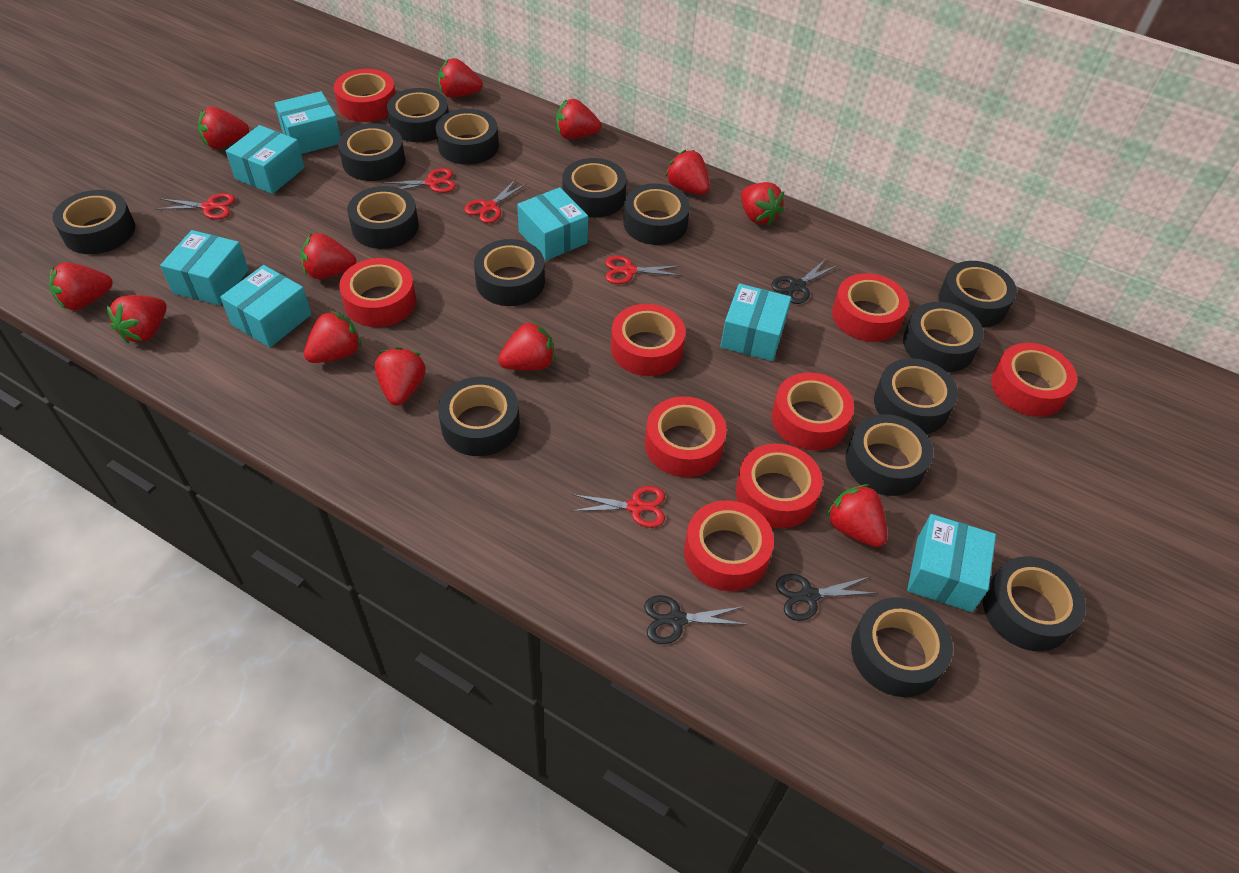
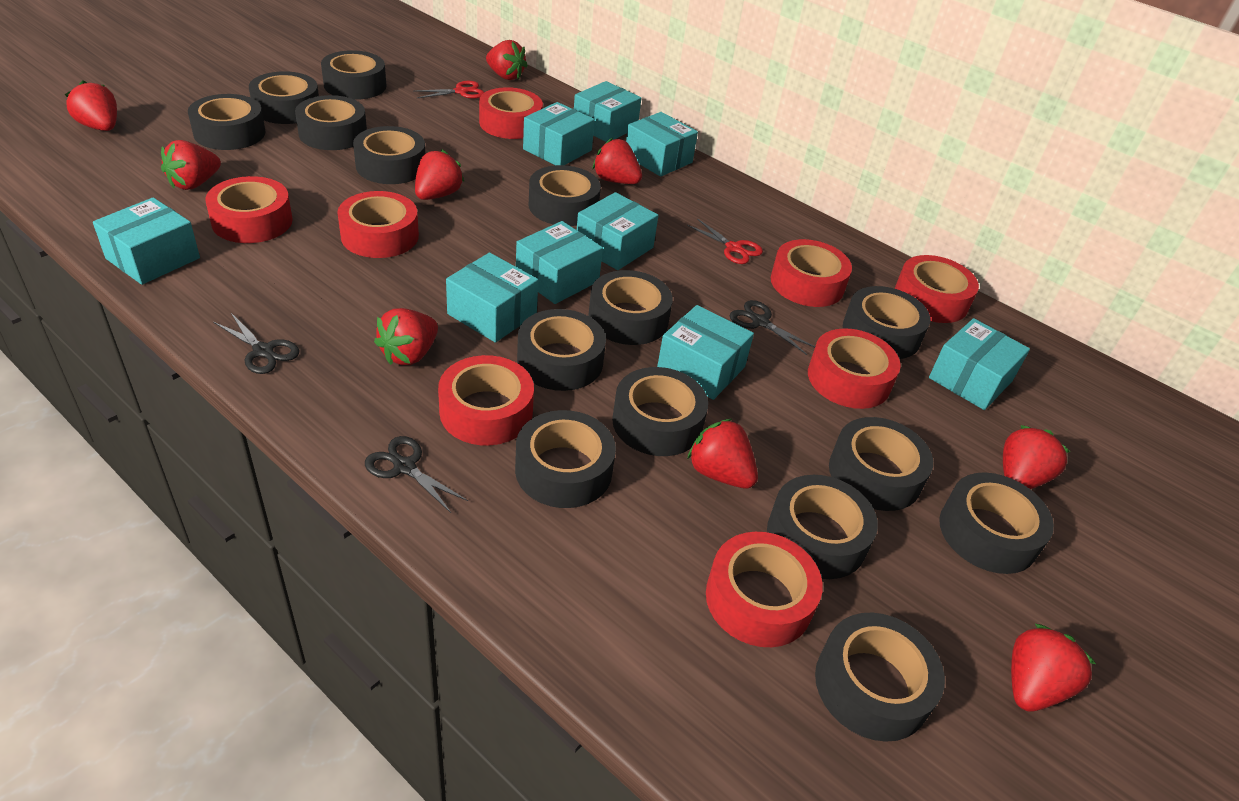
red scissors: 5 -> 2
red strawberry: 12 -> 9
red tape: 9 -> 8
turquoise box: 7 -> 9

